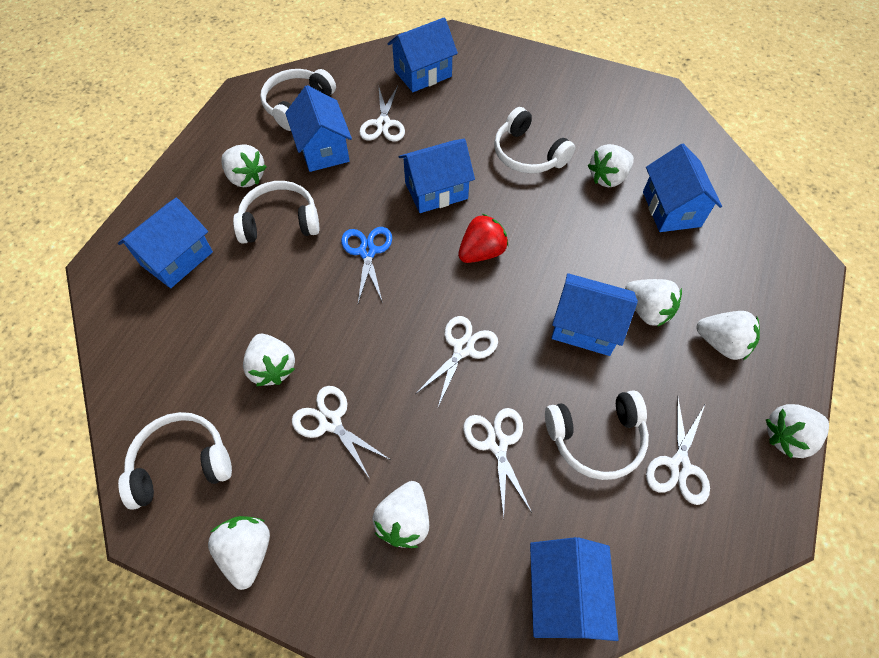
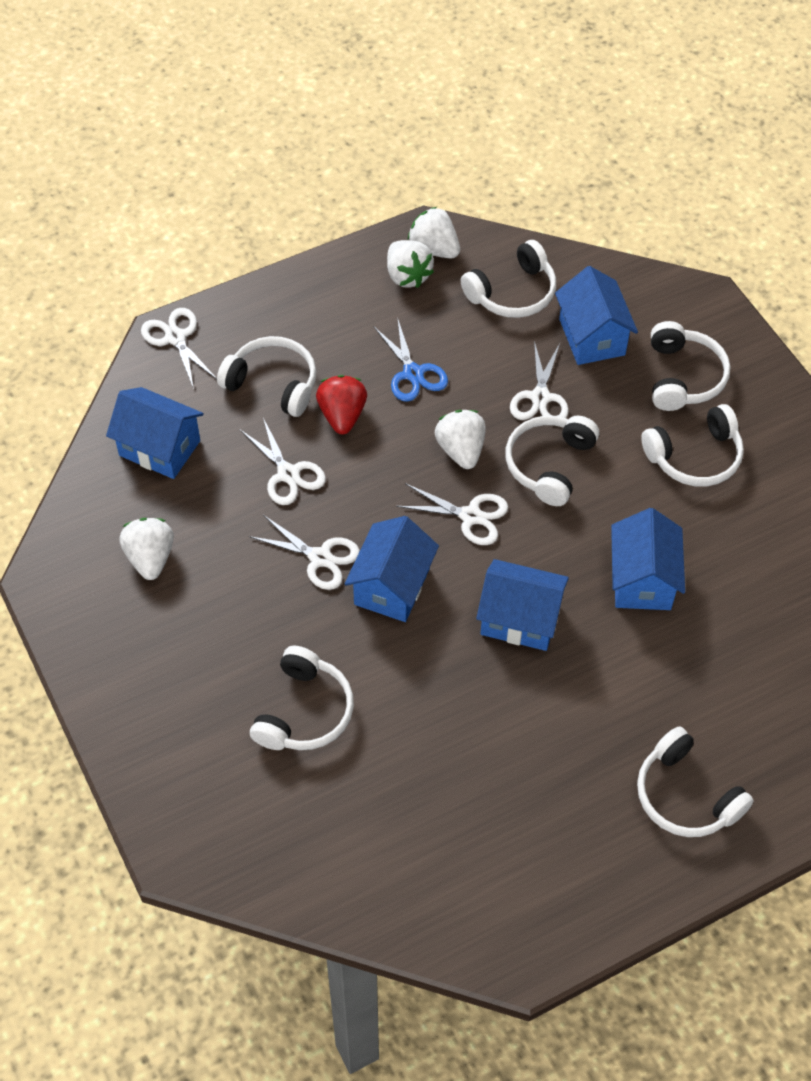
blue house: 7 -> 5
white headphones: 5 -> 7
white strawberry: 8 -> 4

